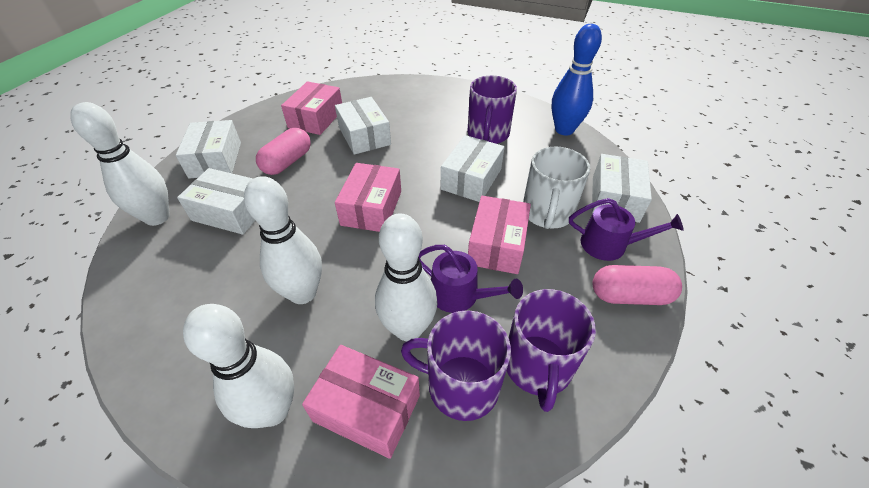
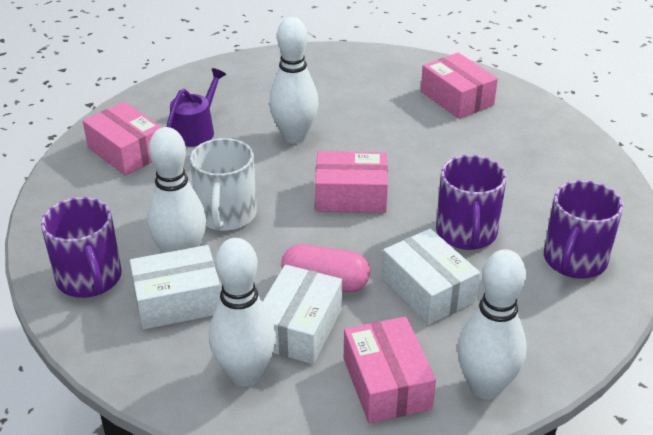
blue bowling pin: 1 -> 0
pink capsule: 2 -> 1
purple watering can: 2 -> 1
white box: 5 -> 3

